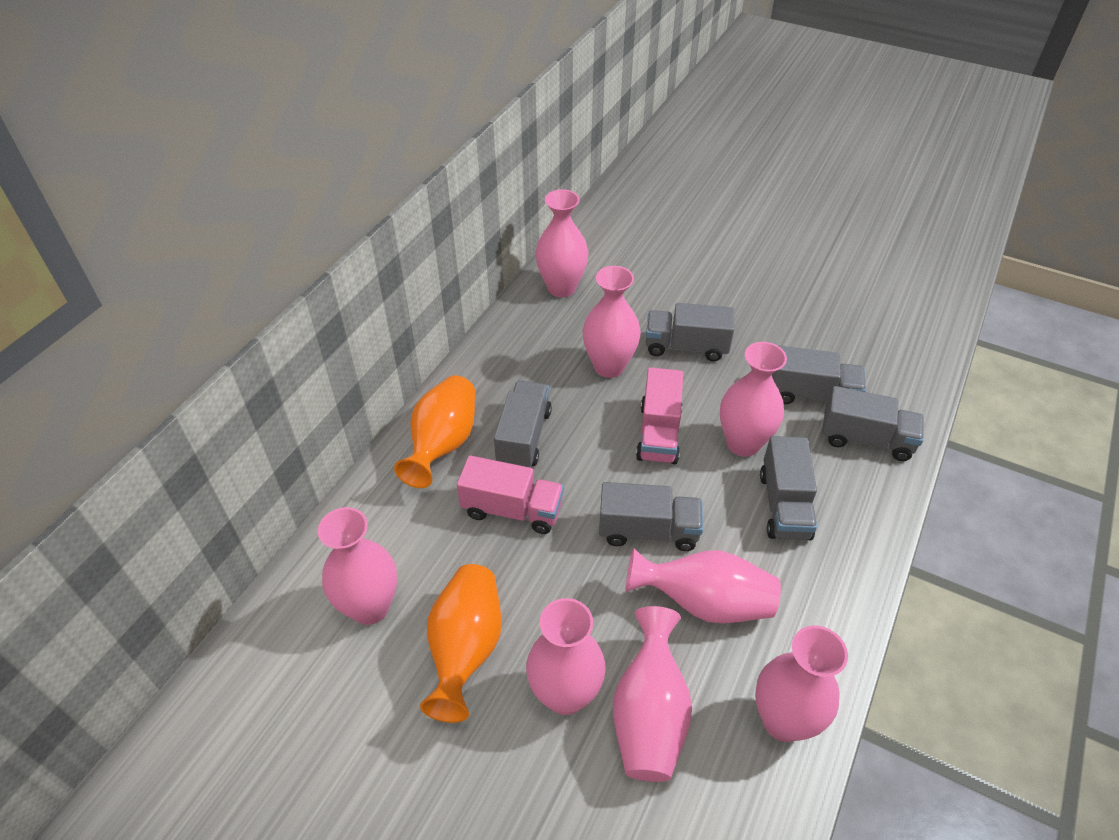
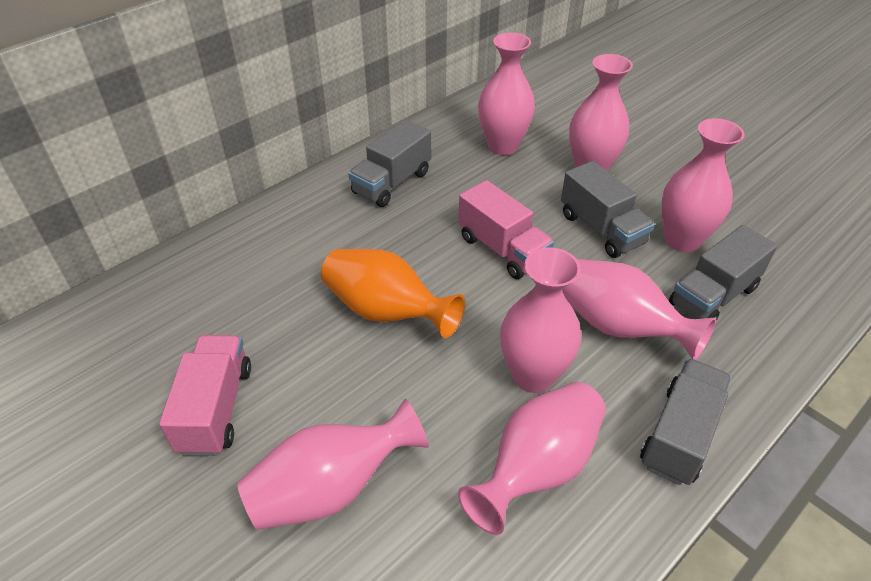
grey truck: 6 -> 4
orange vase: 2 -> 1
pink vase: 8 -> 7

